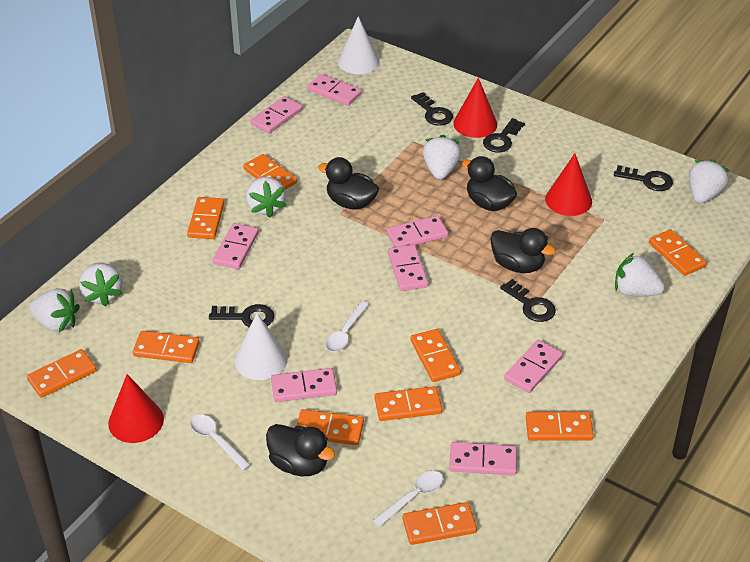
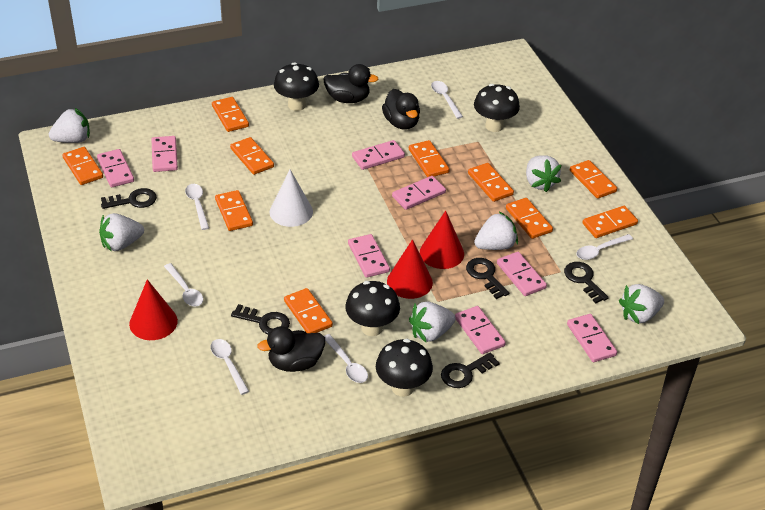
black duck: 4 -> 3
black mushroom: 0 -> 4
white cone: 2 -> 1
white spoon: 3 -> 6

